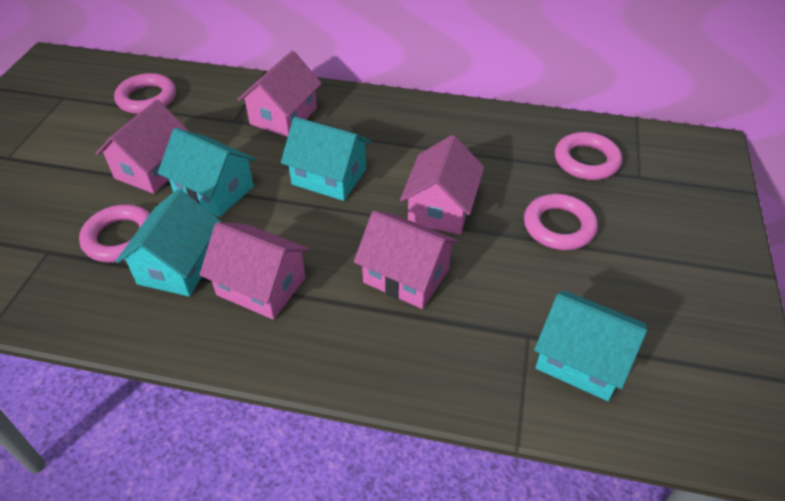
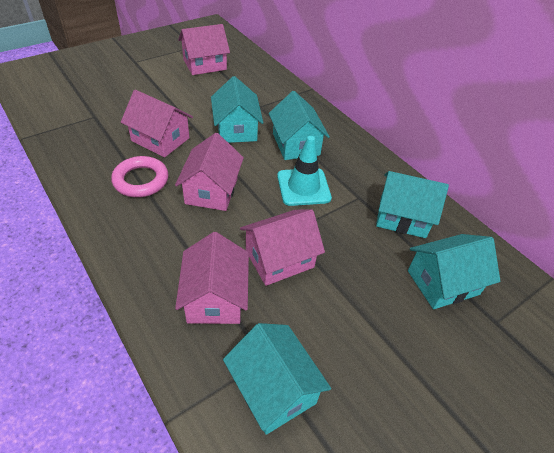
pink ring: 4 -> 1
turquoise house: 4 -> 5
turquoise traffic cone: 0 -> 1

